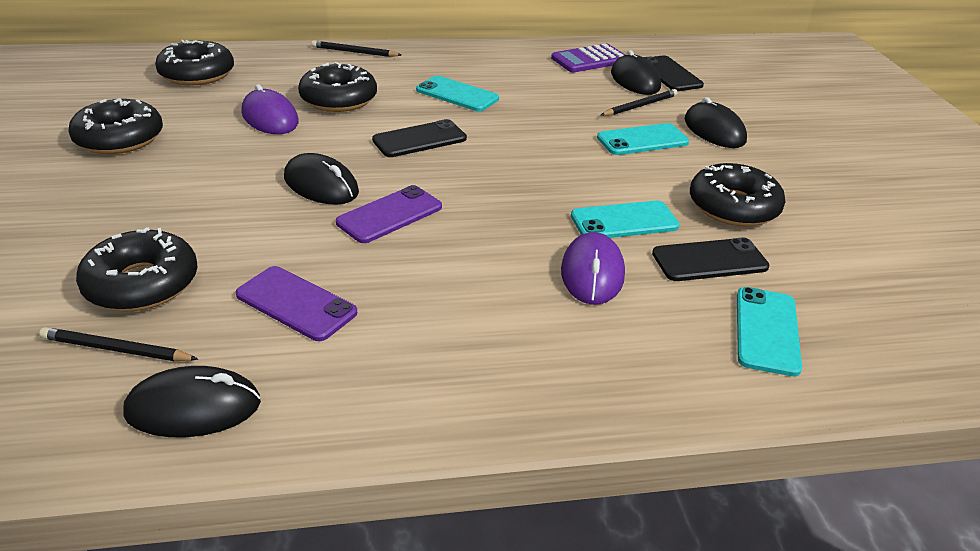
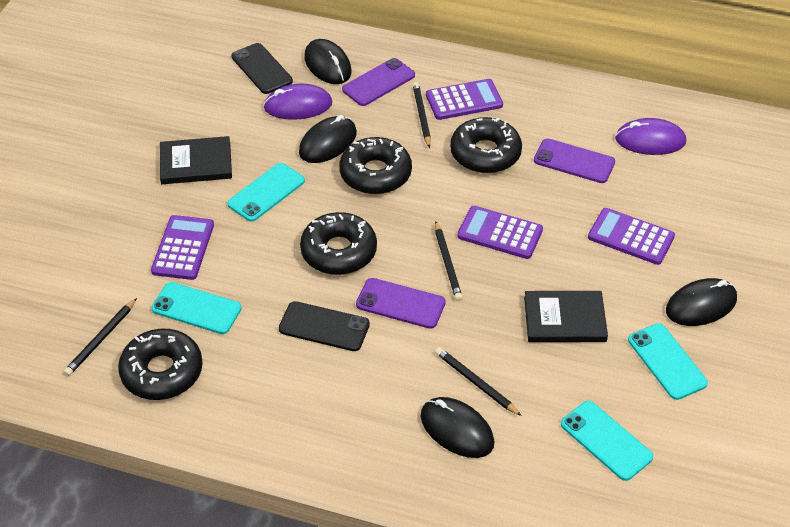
black book: 0 -> 2
black donut: 5 -> 4
black pencil: 3 -> 4
black phone: 3 -> 2
purple calculator: 1 -> 4
purple phone: 2 -> 3

